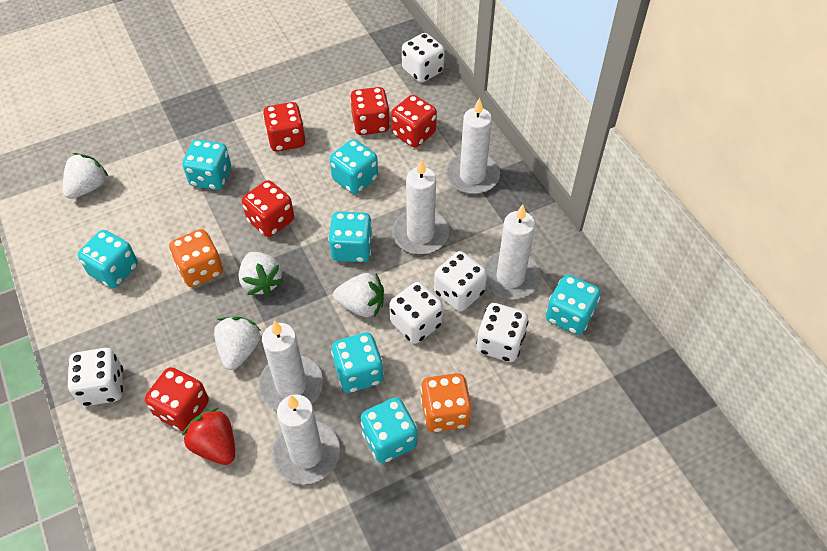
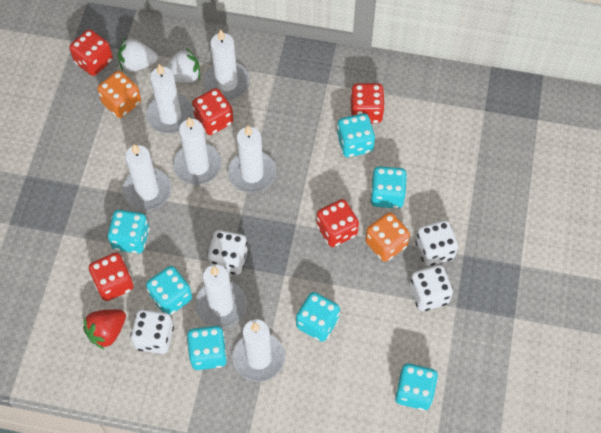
white candle: 5 -> 7
white dice: 5 -> 4
white strawberry: 4 -> 2

